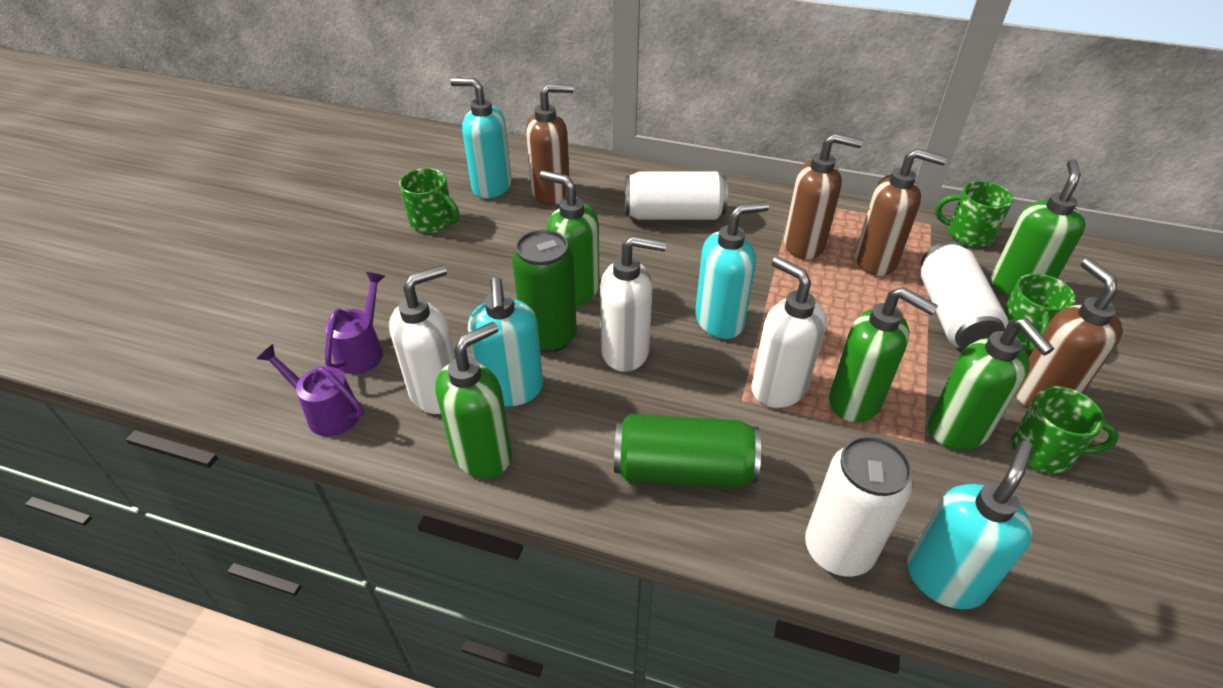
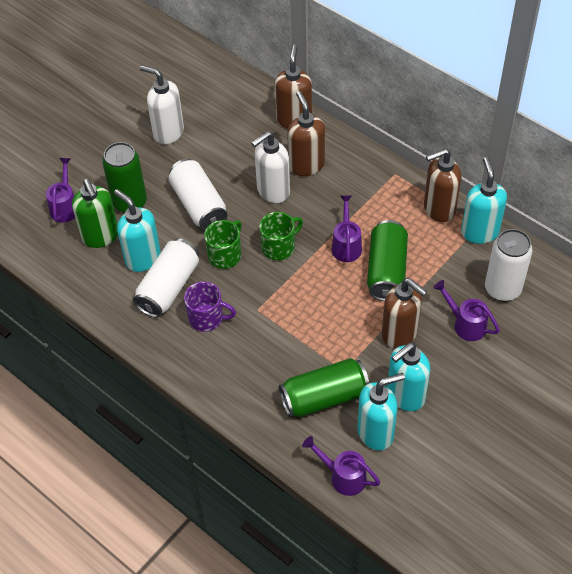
green can: 2 -> 3
green mug: 4 -> 2
green soap dispenser: 5 -> 1
purple mug: 0 -> 1
purple watering can: 2 -> 4
white soap dispenser: 3 -> 2

